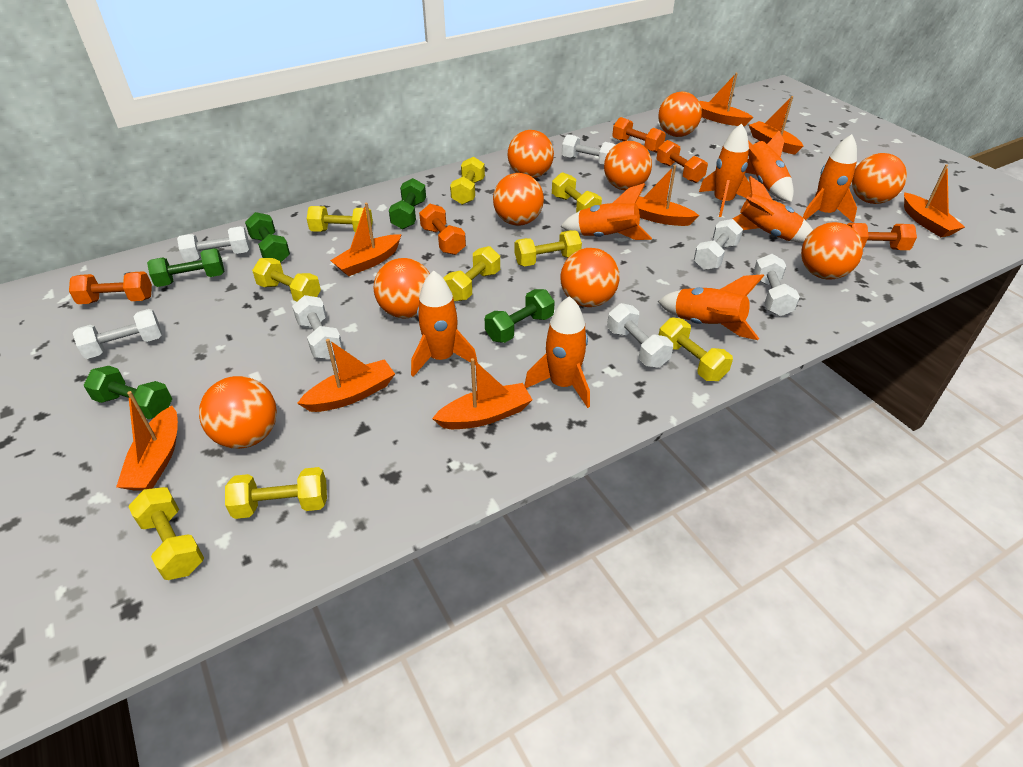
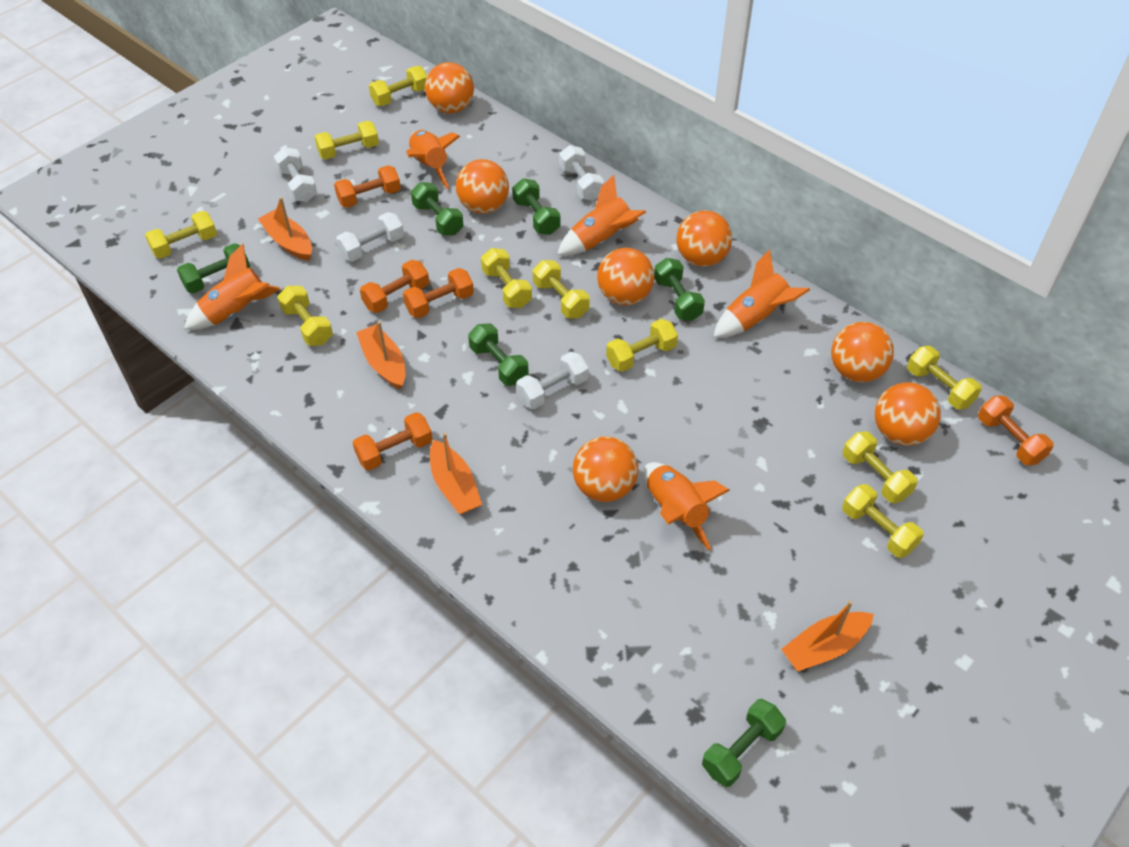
green dumbbell: 5 -> 6
orange ball: 9 -> 7
orange boat: 8 -> 4
orange rocket: 8 -> 5
white dumbbell: 7 -> 4
yellow dumbbell: 9 -> 10

